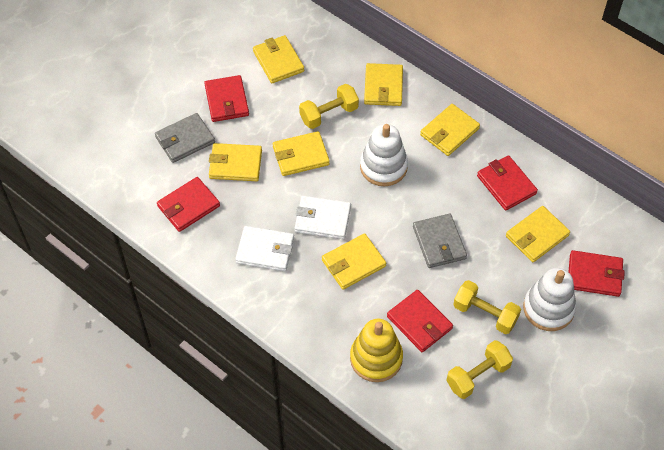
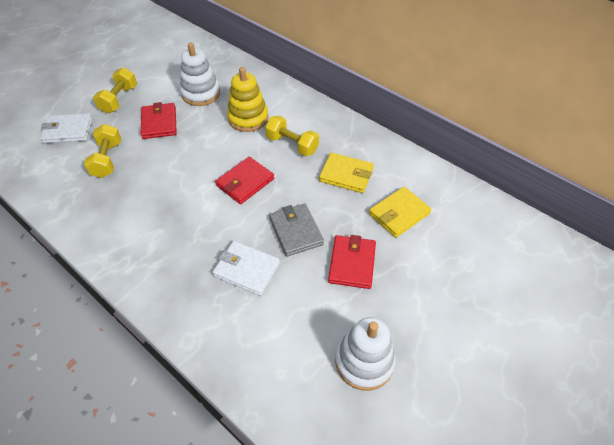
grey wallet: 2 -> 1
red wallet: 5 -> 3
yellow wallet: 7 -> 2

